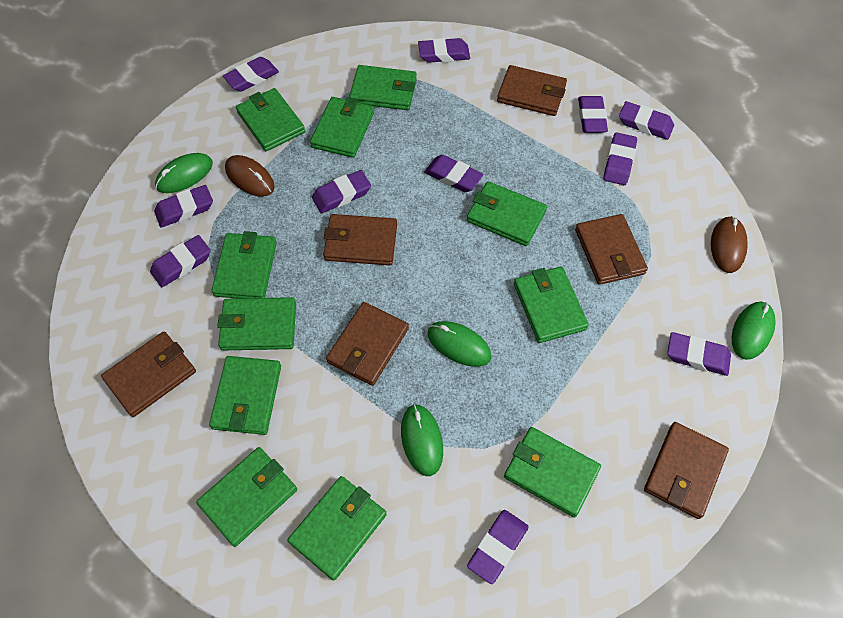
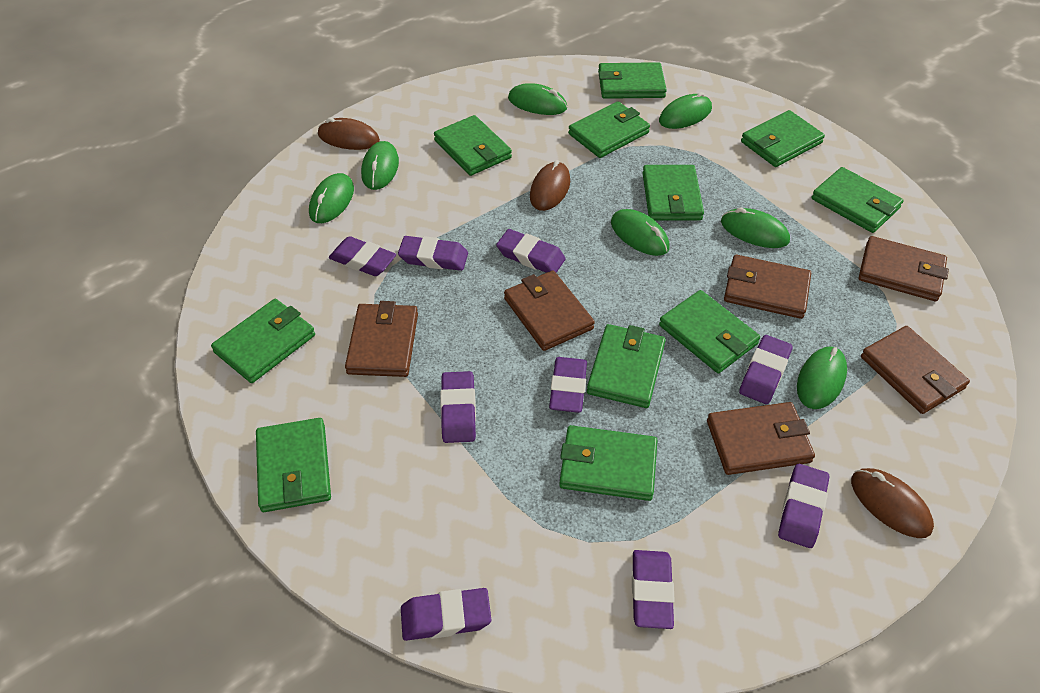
brown mouse: 2 -> 3
green mouse: 4 -> 7
purple eraser: 11 -> 9

